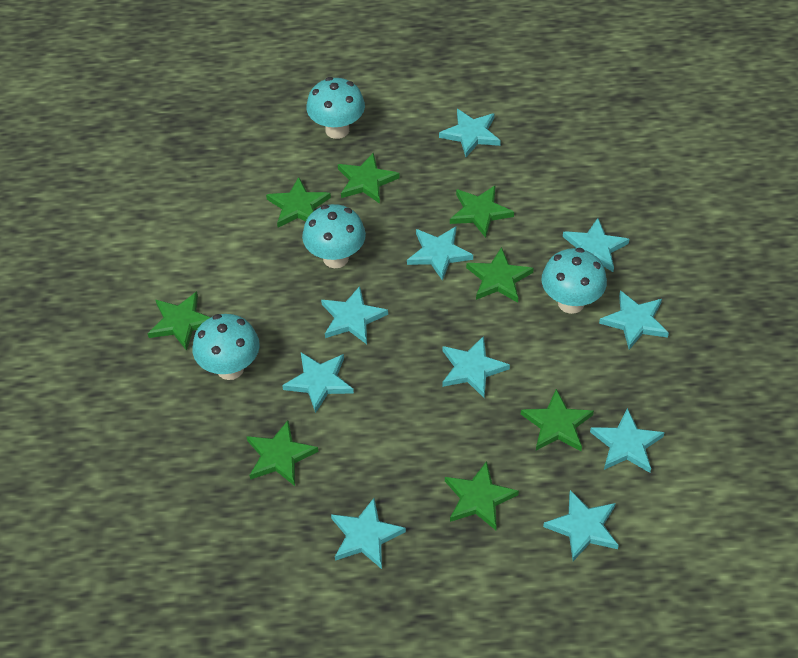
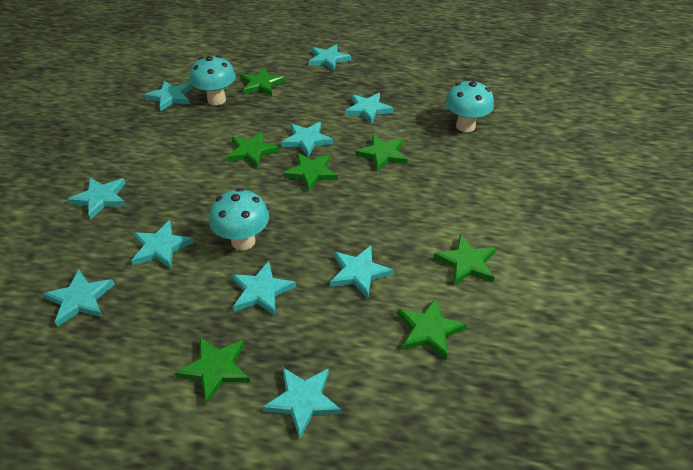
green star: 8 -> 7
turquoise mushroom: 4 -> 3

